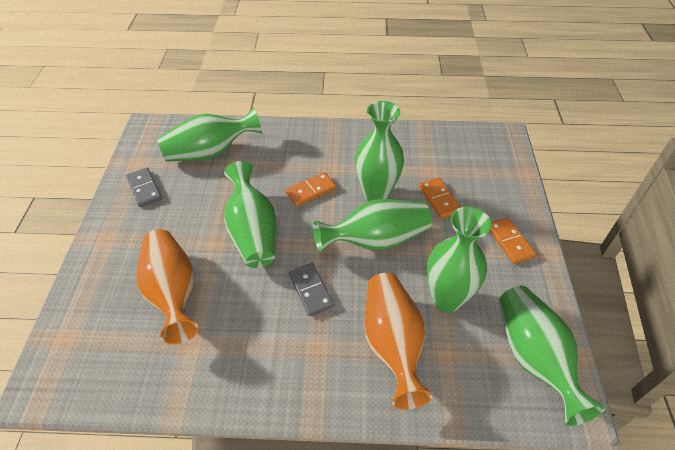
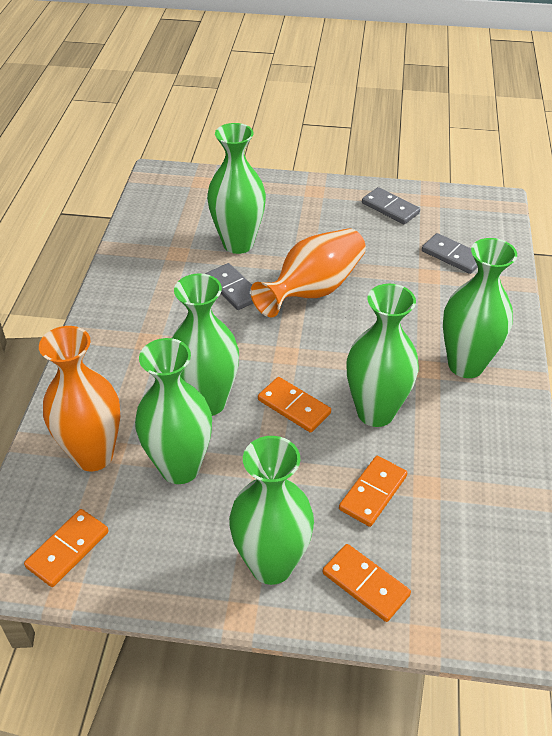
grey domino: 2 -> 3
orange domino: 3 -> 4

